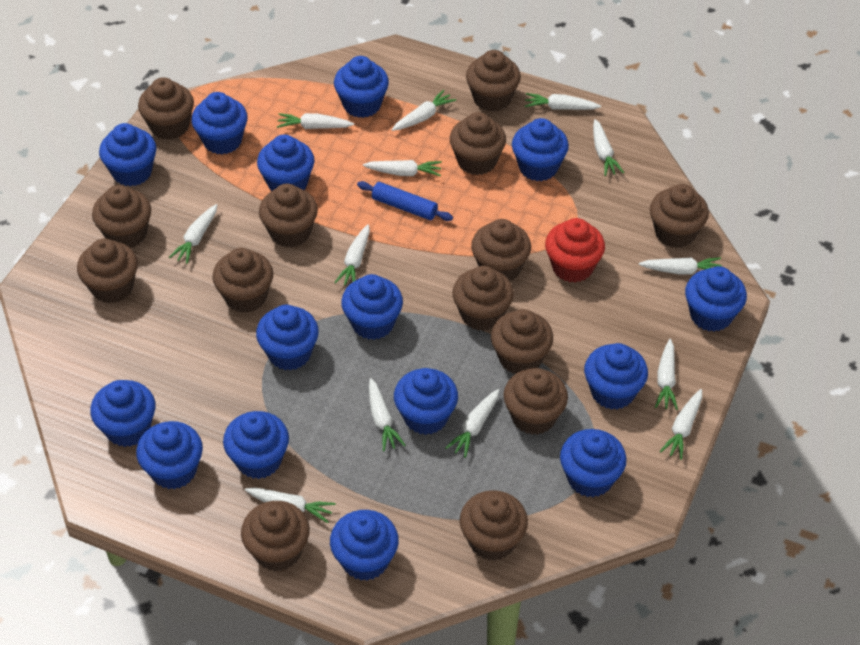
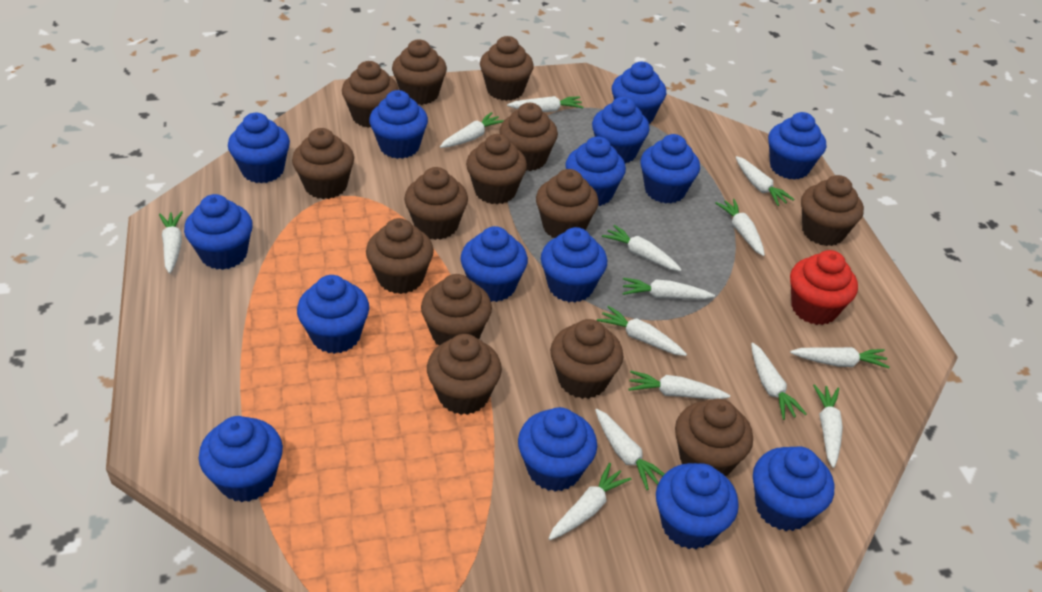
blue rolling pin: 1 -> 0
white carrot: 13 -> 14

